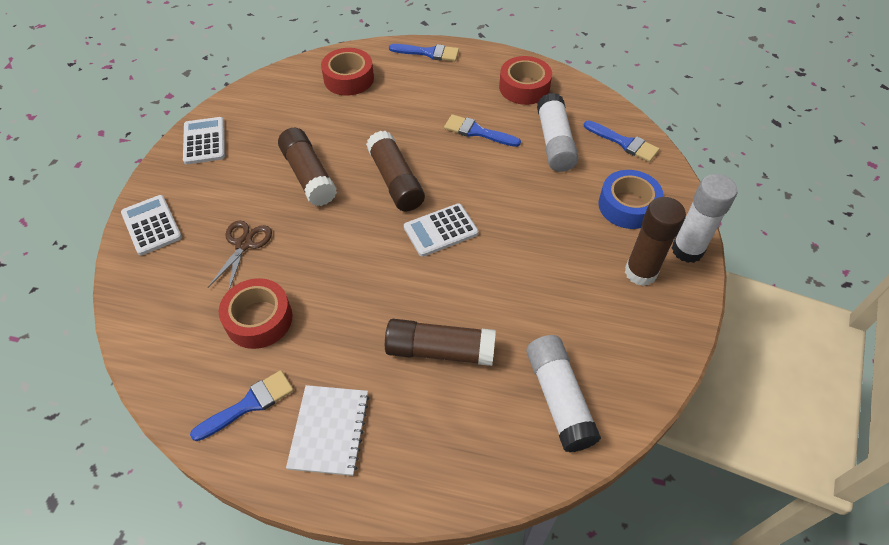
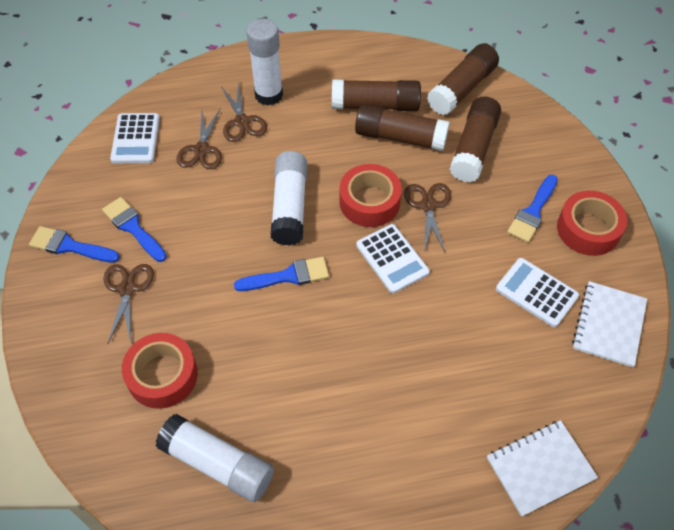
blue tape: 1 -> 0
brown scissors: 1 -> 4
white notebook: 1 -> 2

